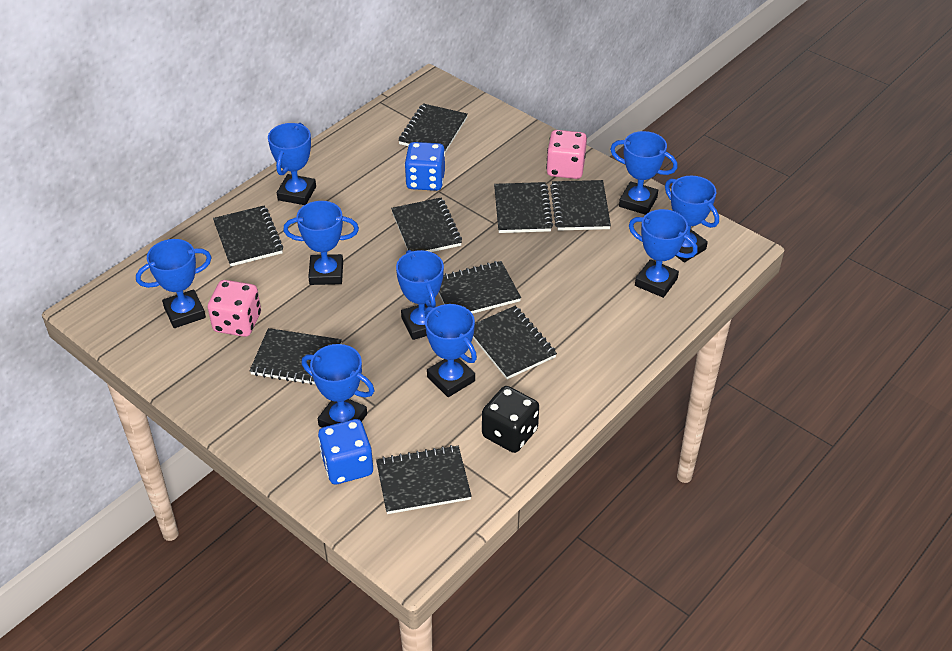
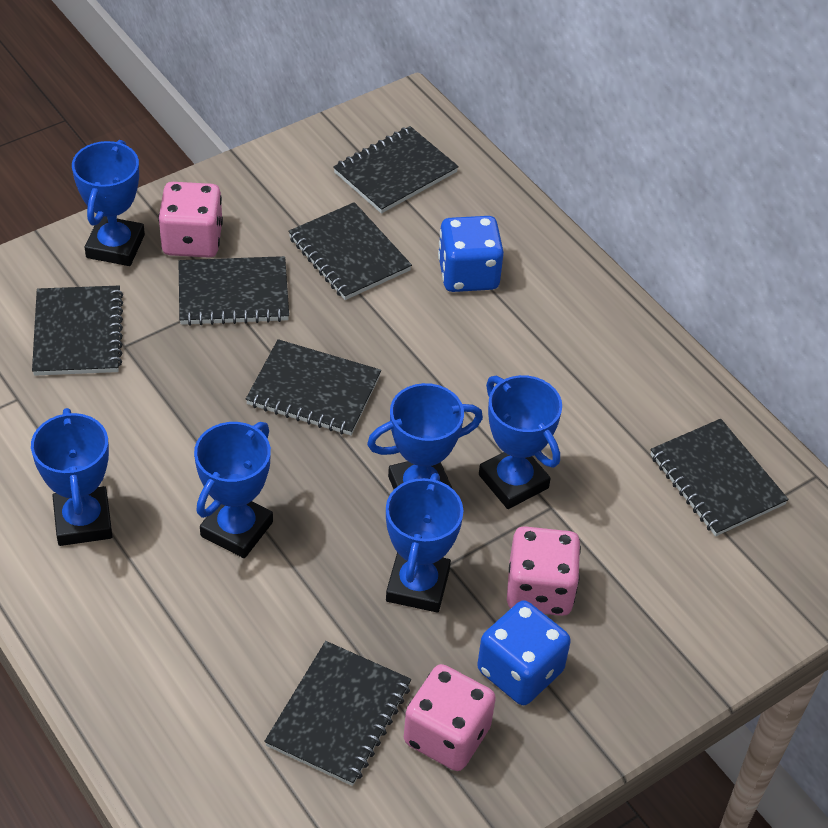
black dice: 1 -> 0
black notebook: 9 -> 7
blue trophy: 9 -> 6
pink dice: 2 -> 3

